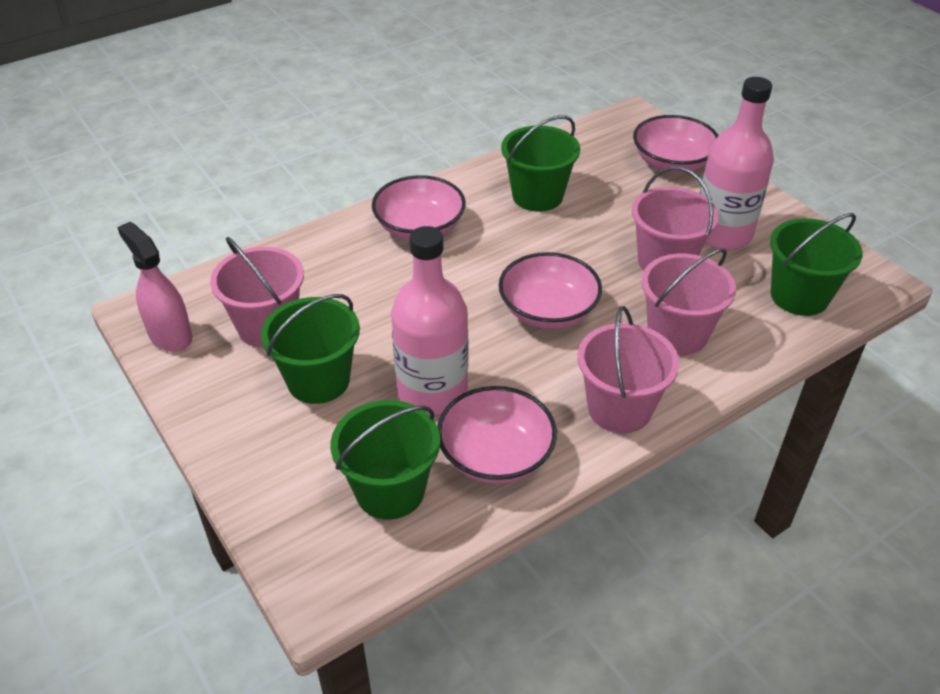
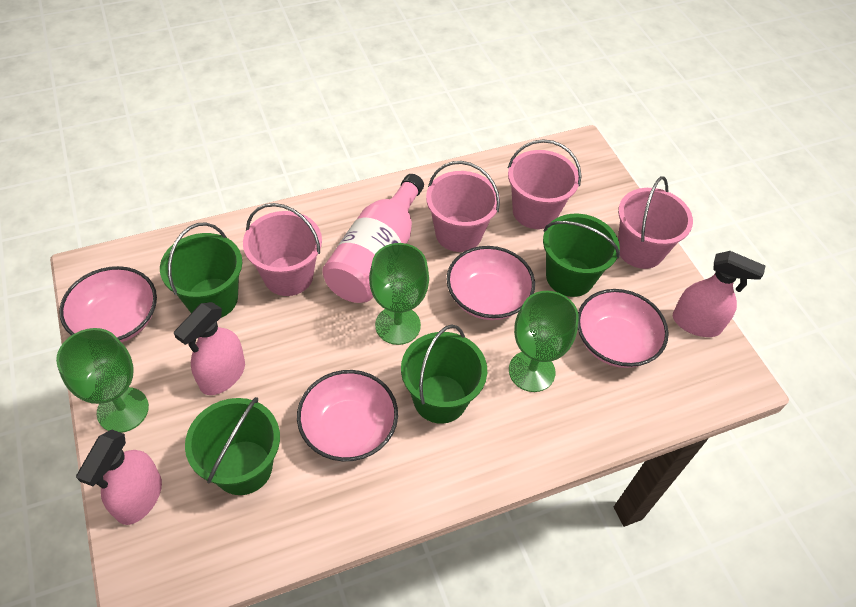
green goblet: 0 -> 3
pink bottle: 2 -> 1
pink spray bottle: 1 -> 3

